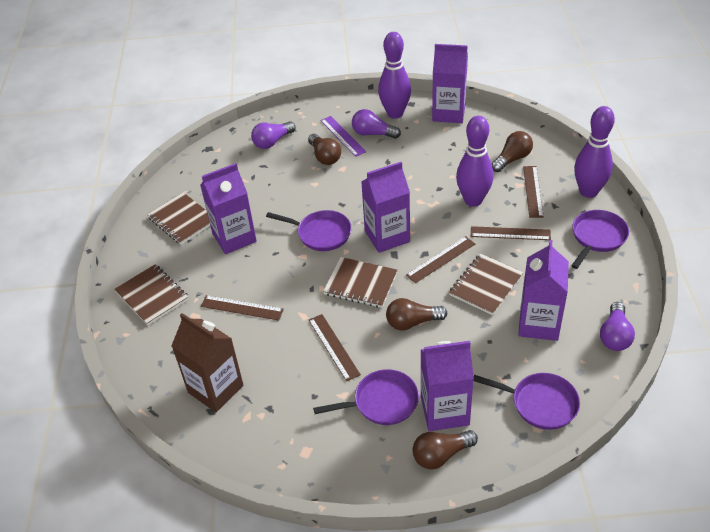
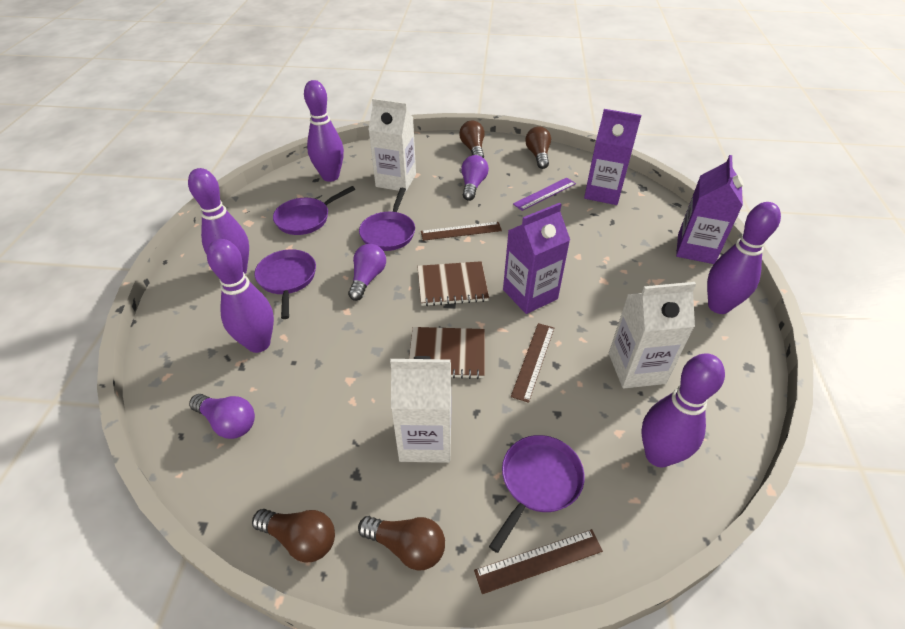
brown carton: 1 -> 0
brown notebook: 4 -> 2
brown ruler: 5 -> 3
purple bowling pin: 3 -> 5
purple carton: 5 -> 3
white carton: 0 -> 3

